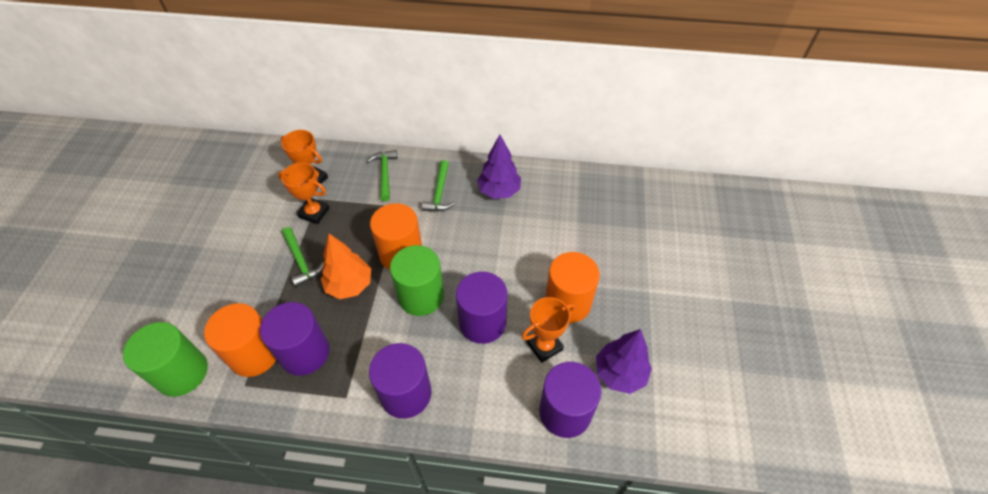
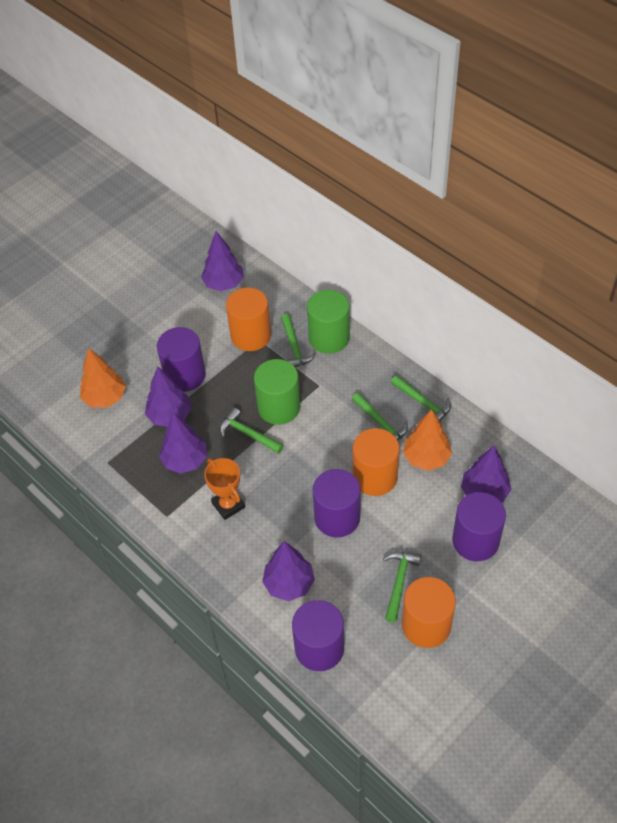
green hammer: 3 -> 5
orange tree: 1 -> 2
orange trophy: 3 -> 1
purple tree: 2 -> 5

